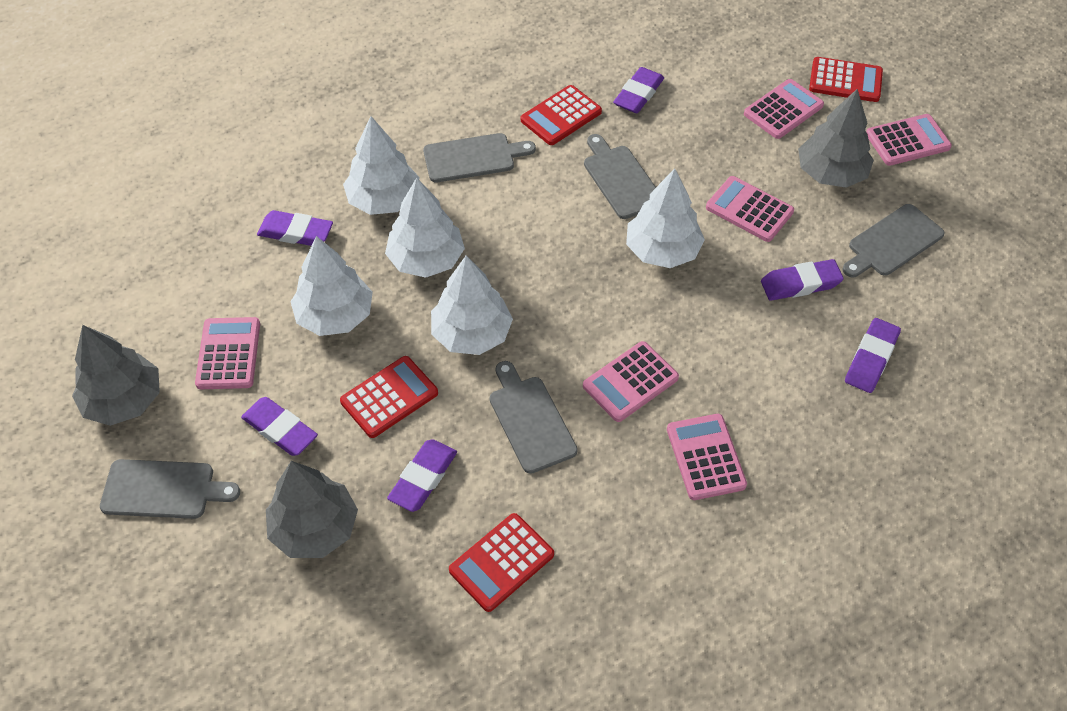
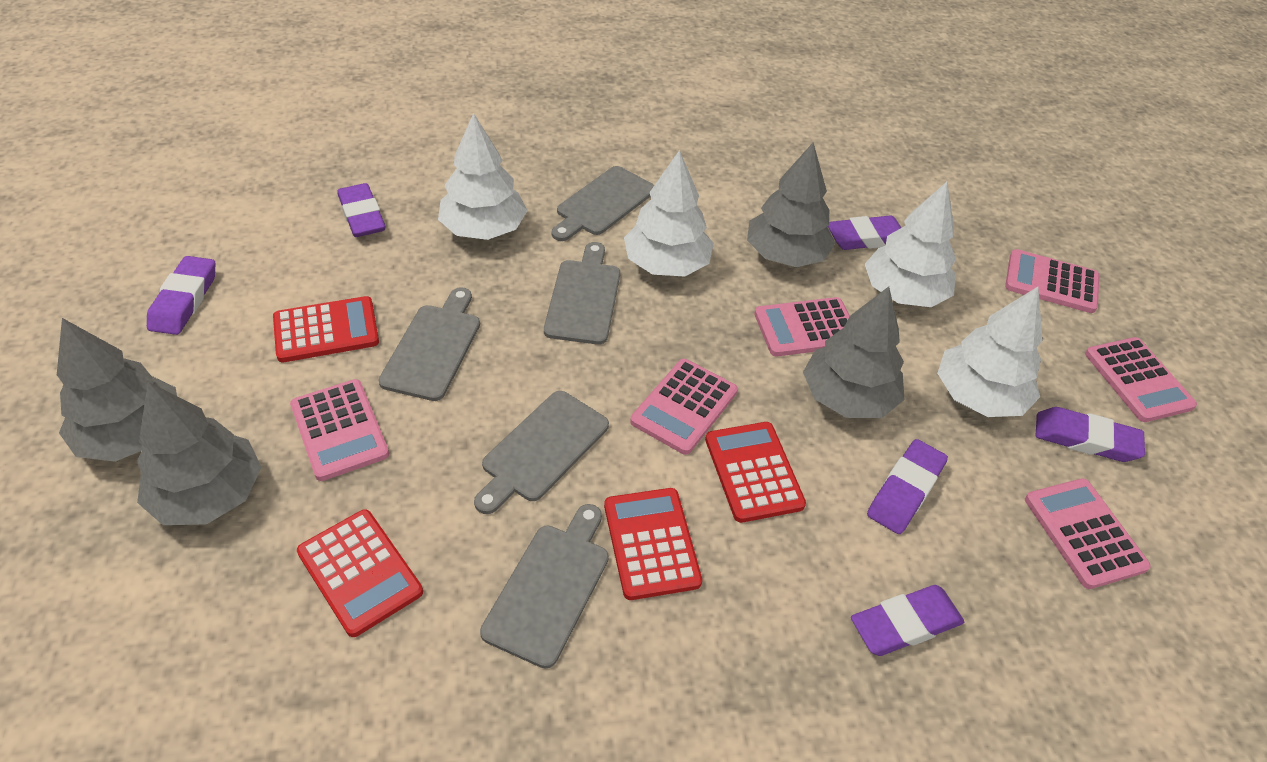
grey tree: 3 -> 4
white tree: 5 -> 4

